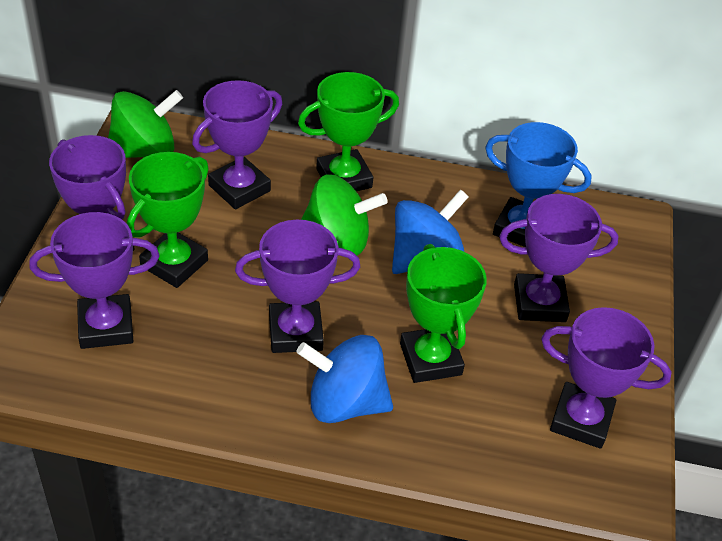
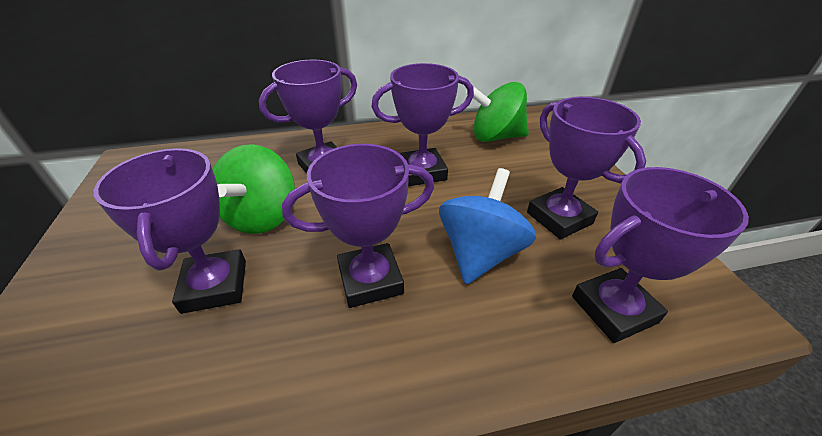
blue spinning top: 2 -> 1
blue trophy: 1 -> 0
green trophy: 3 -> 0

